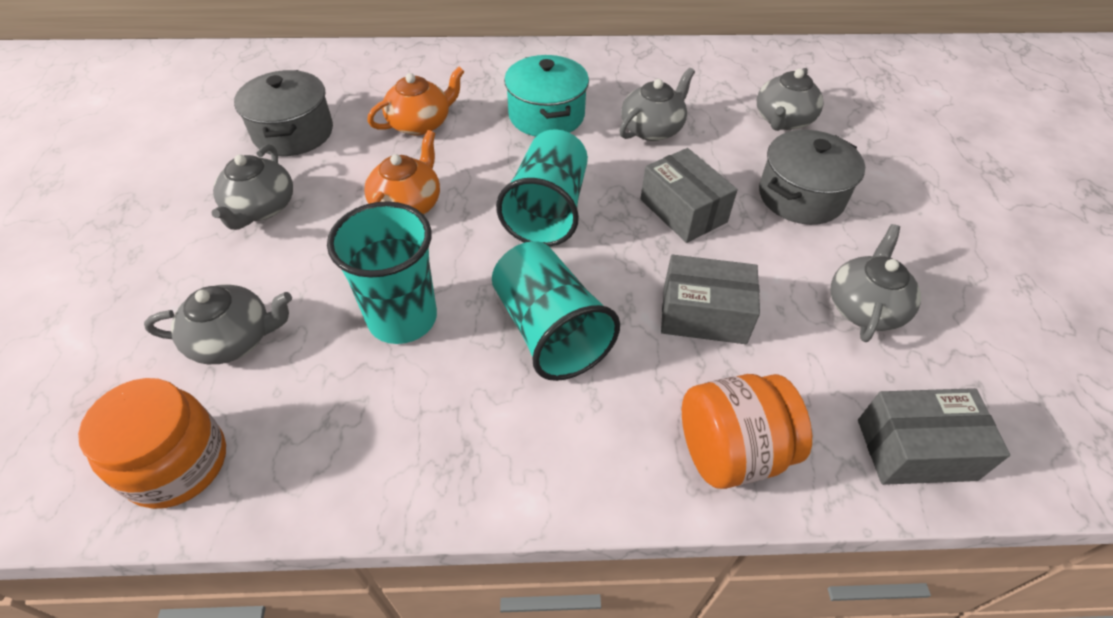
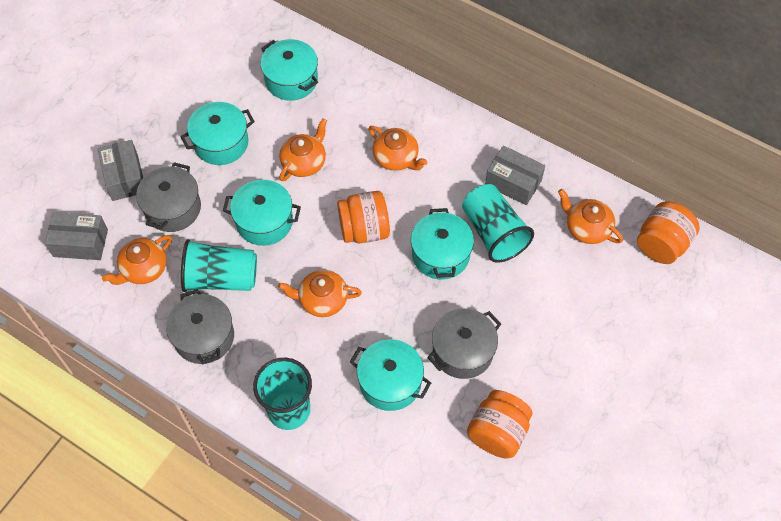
grey pot: 2 -> 3
grey teapot: 5 -> 0
orange jar: 2 -> 3
orange teapot: 2 -> 5
turquoise pot: 1 -> 5

